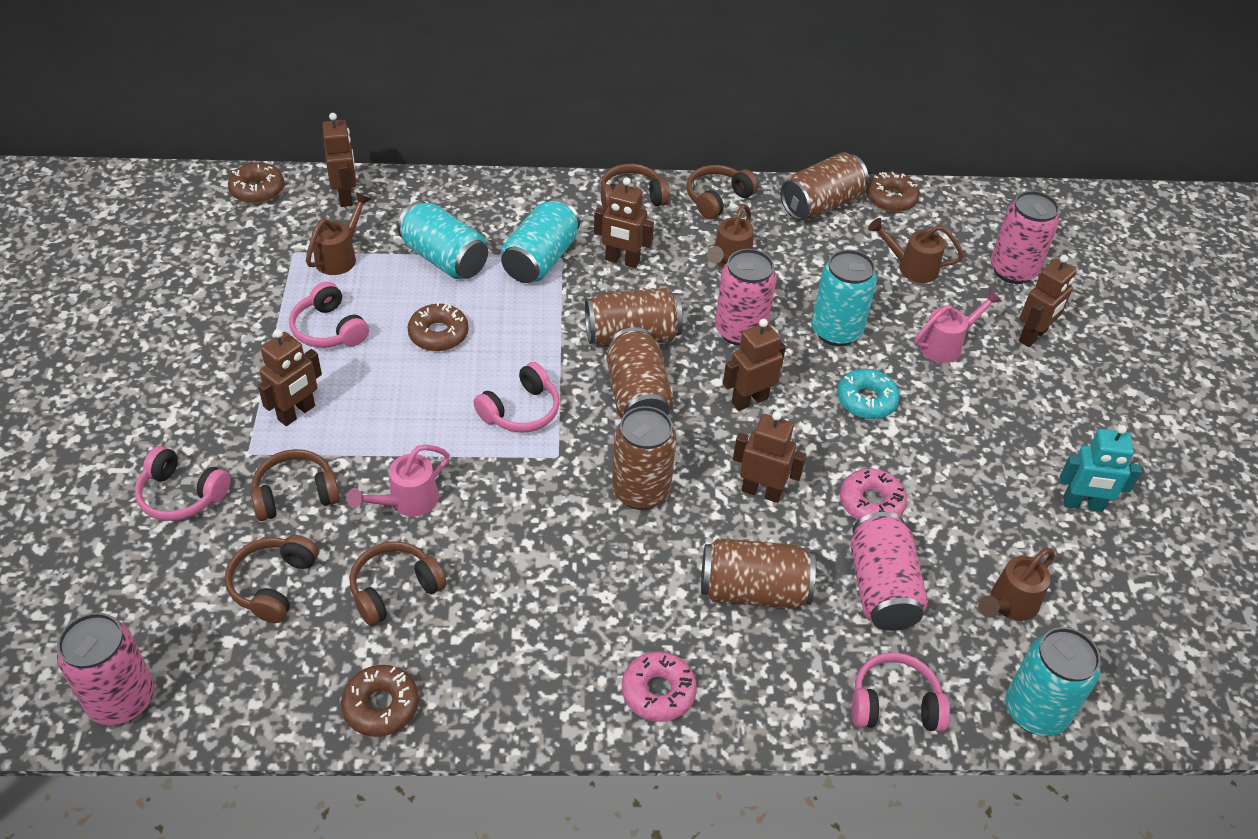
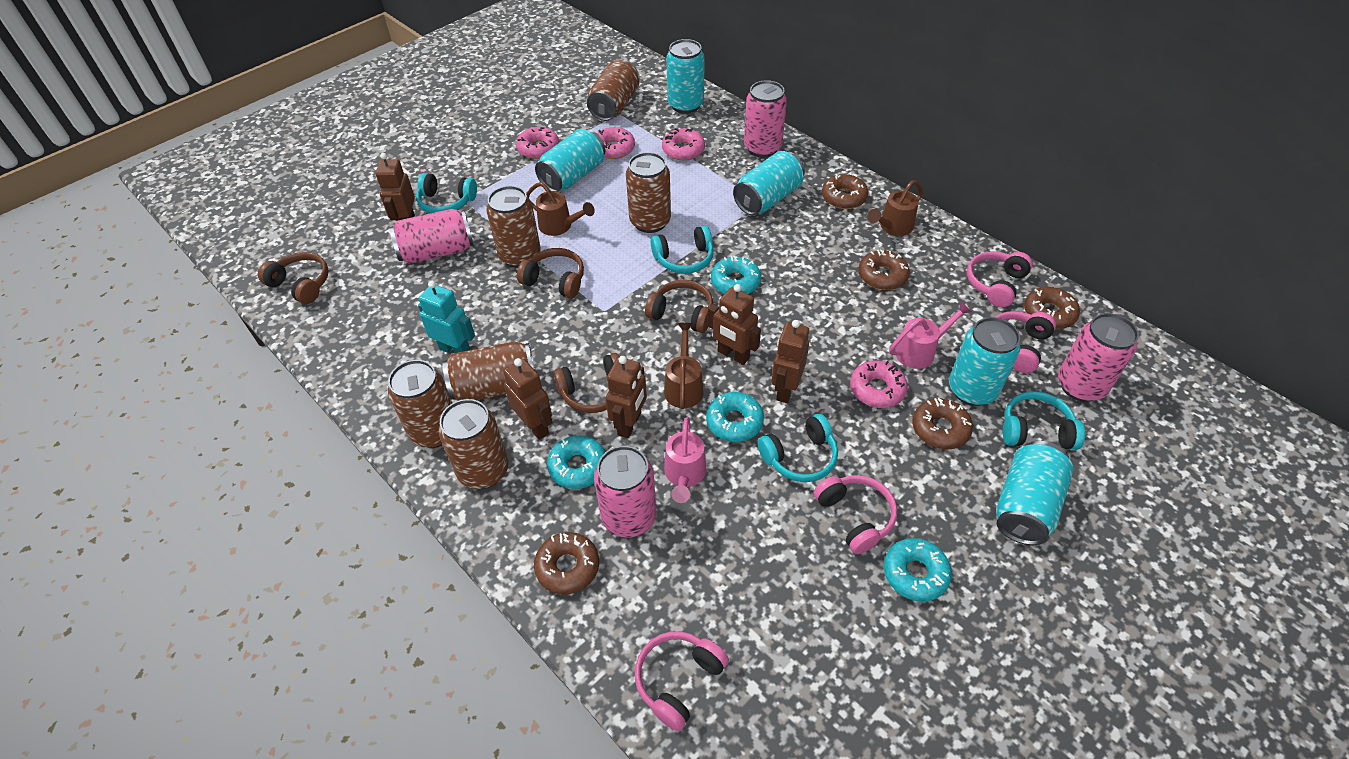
brown can: 5 -> 6
brown donut: 4 -> 5
brown headphones: 5 -> 4
brown robot: 6 -> 5
brown watering can: 4 -> 3
pink donut: 2 -> 4
turquoise can: 4 -> 5
turquoise donut: 1 -> 4
turquoise headphones: 0 -> 4

